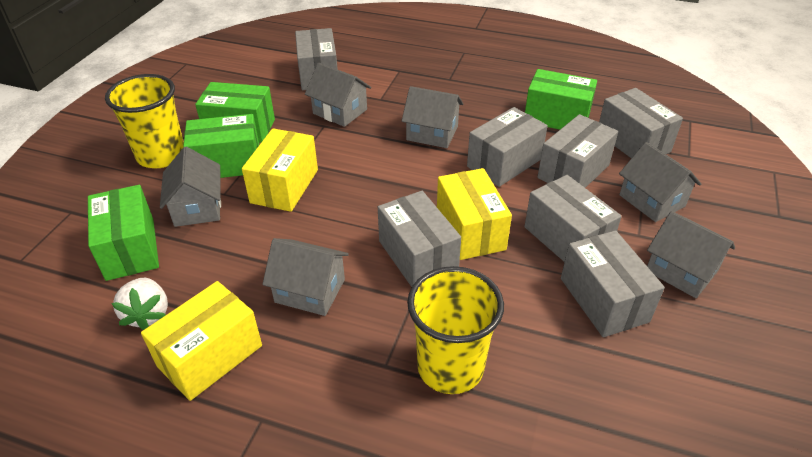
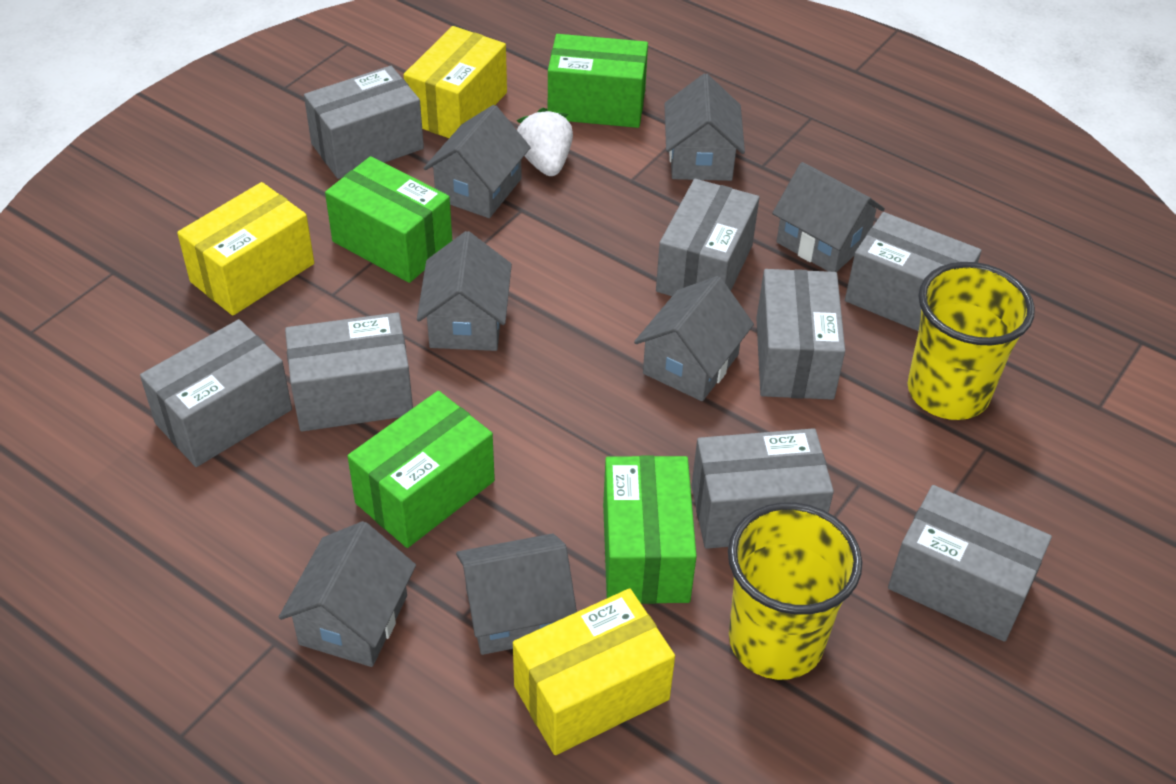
grey box: 7 -> 8
grey house: 6 -> 7

